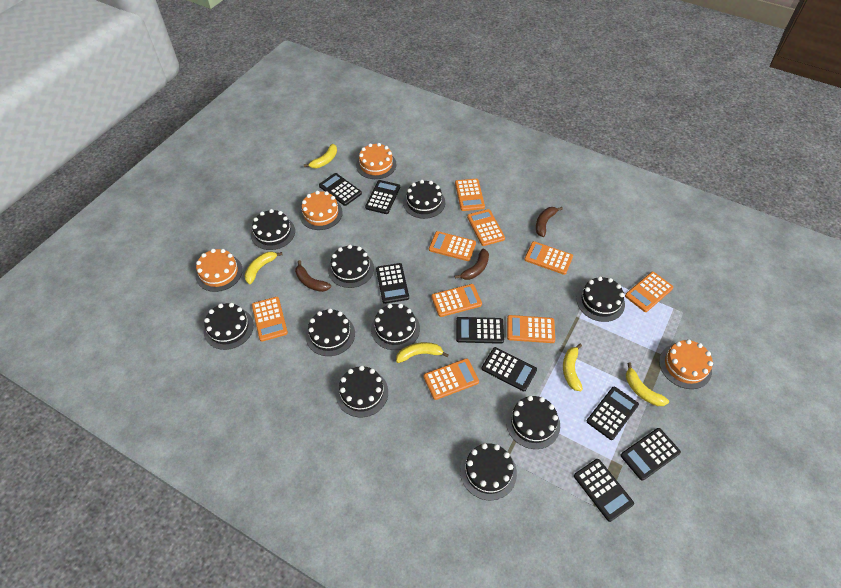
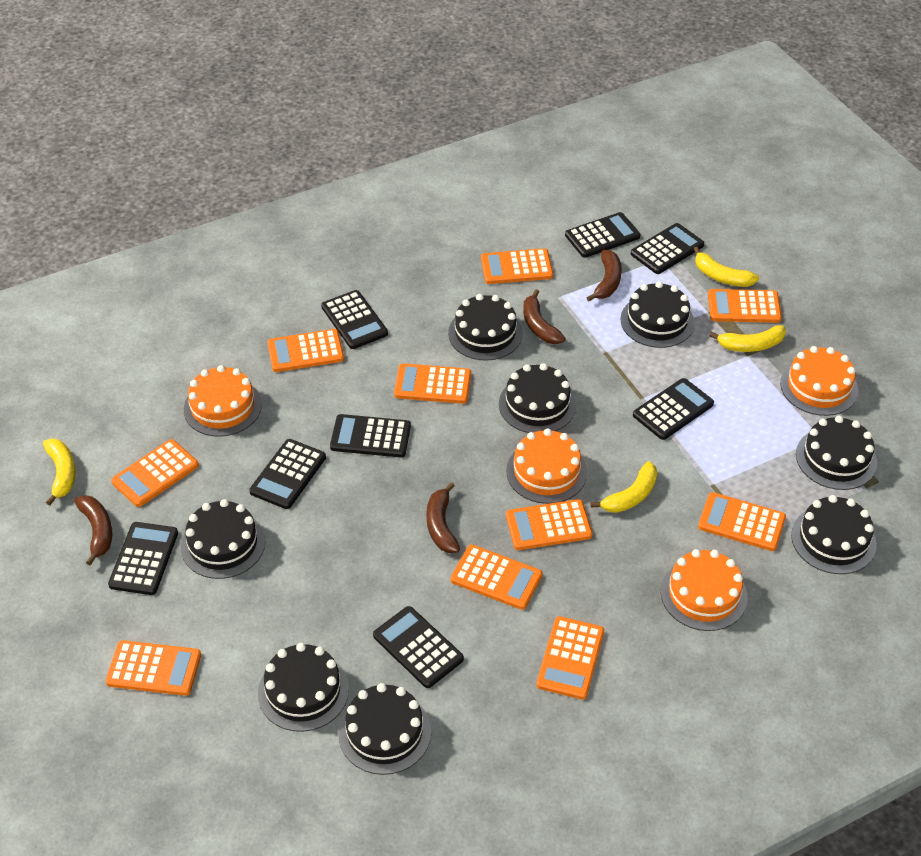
black cake: 10 -> 8
brown banana: 3 -> 4
orange calculator: 9 -> 10
yellow banana: 5 -> 4

